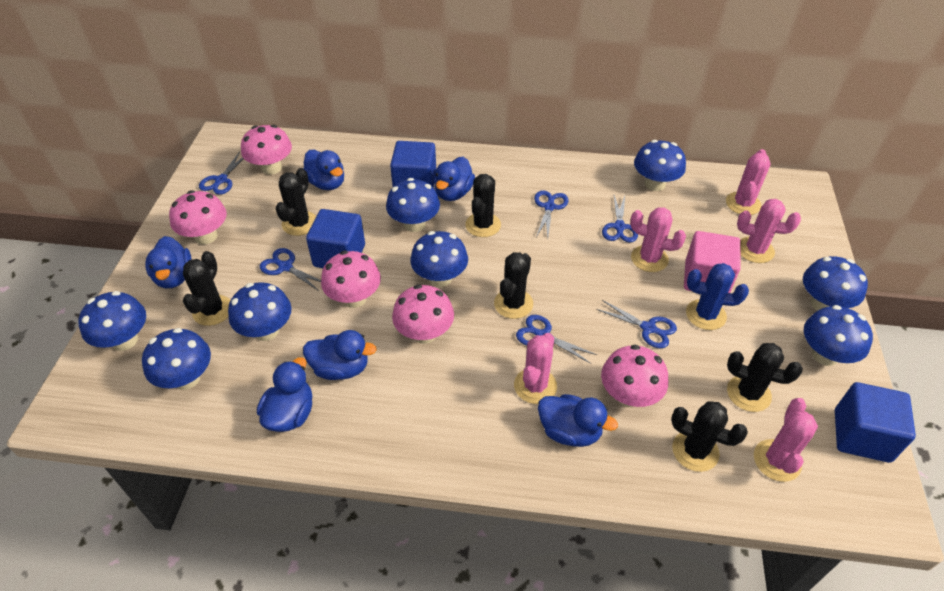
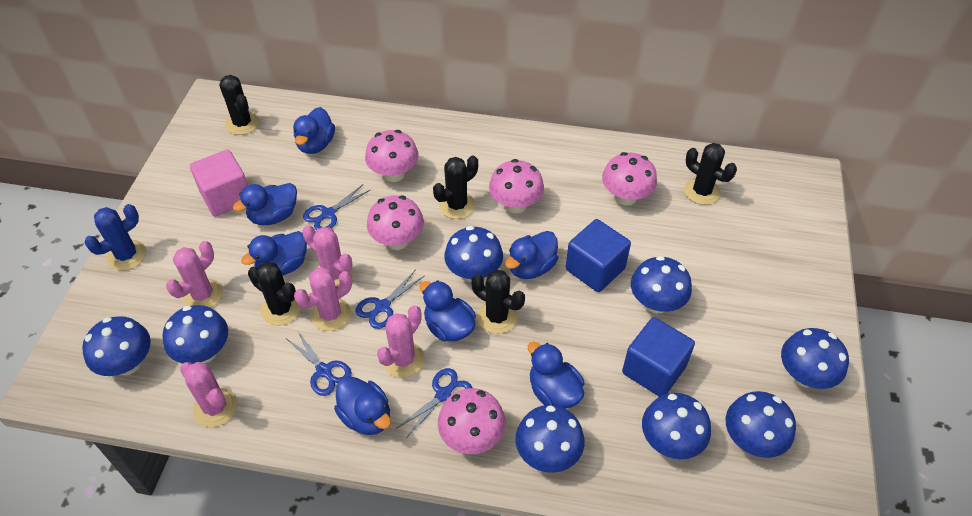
black cactus: 6 -> 5
blue cube: 3 -> 2
blue duck: 6 -> 7
blue scissors: 6 -> 4

